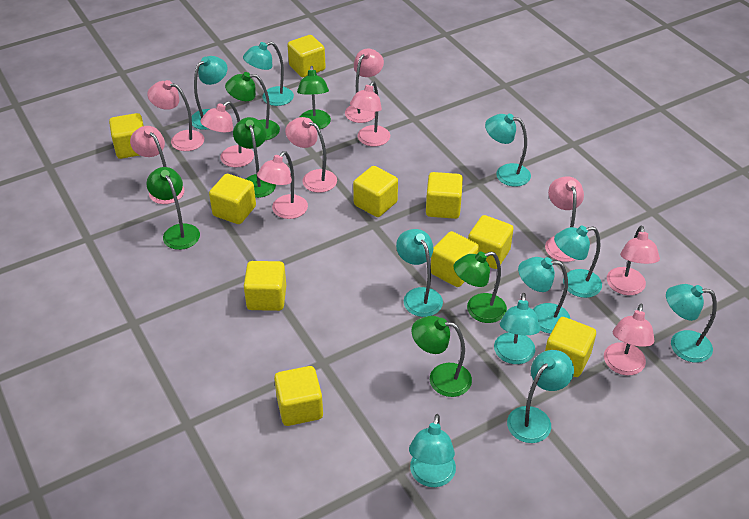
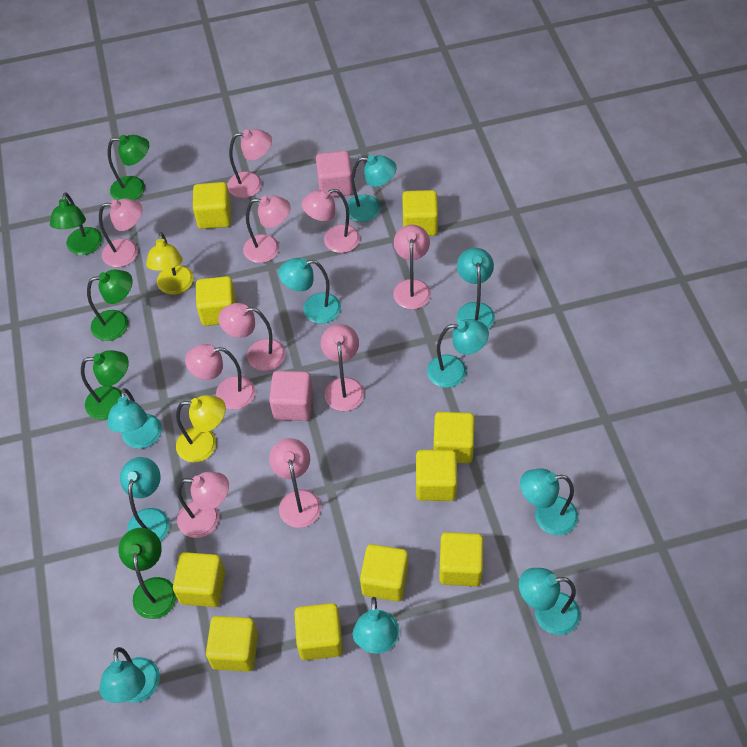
green lamp: 6 -> 5
pink cube: 0 -> 2
yellow lamp: 0 -> 2

